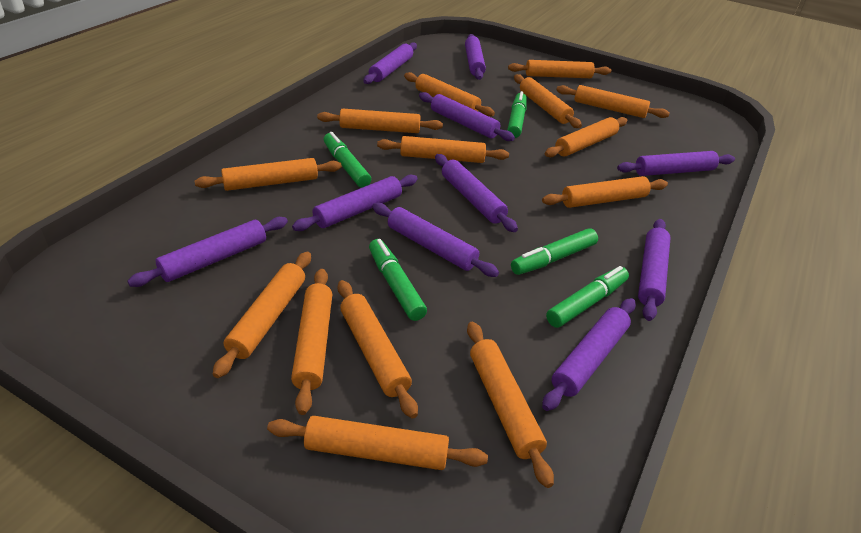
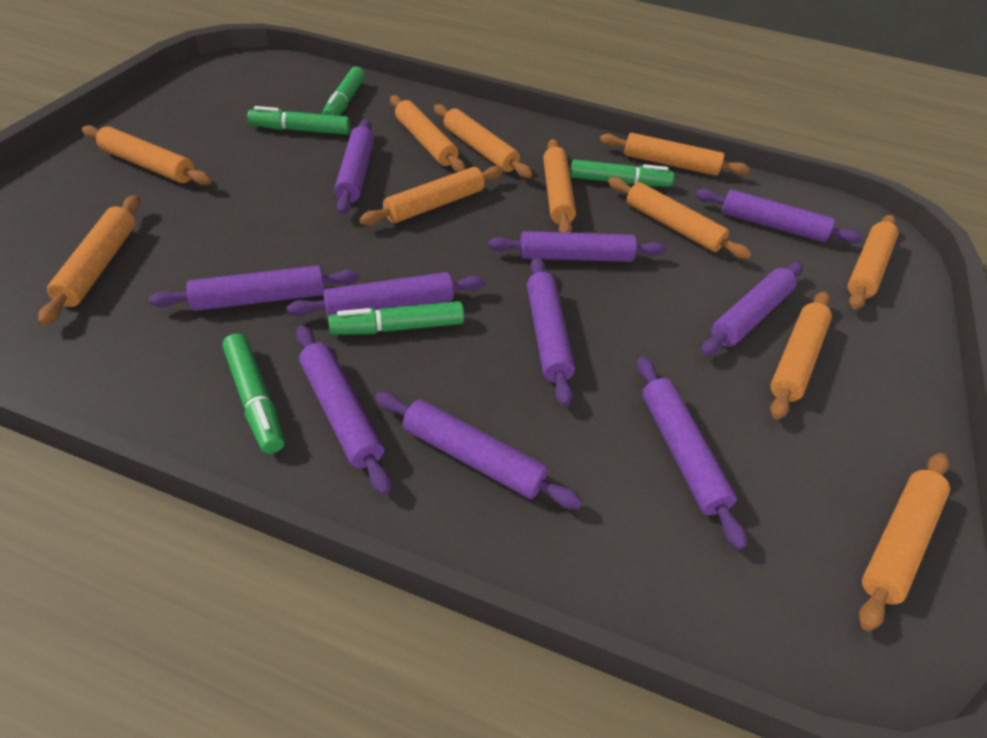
orange rolling pin: 14 -> 11

